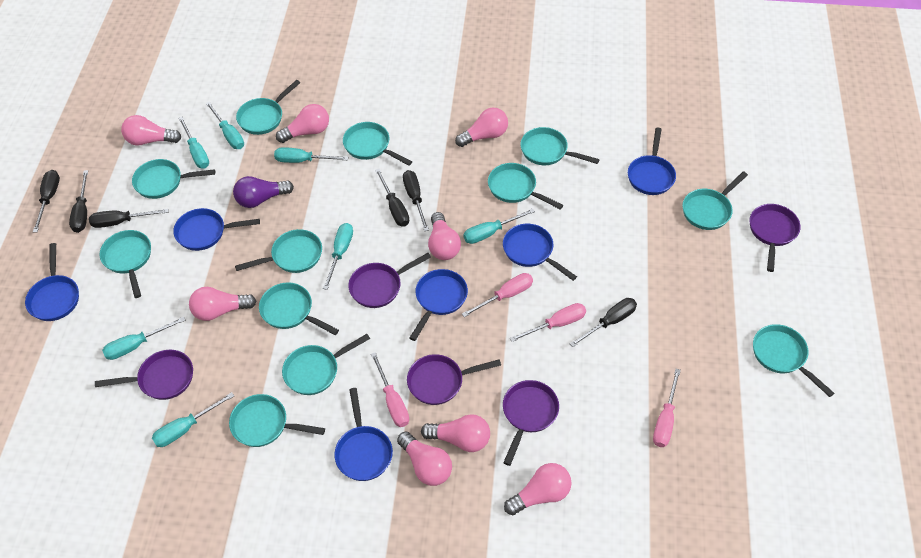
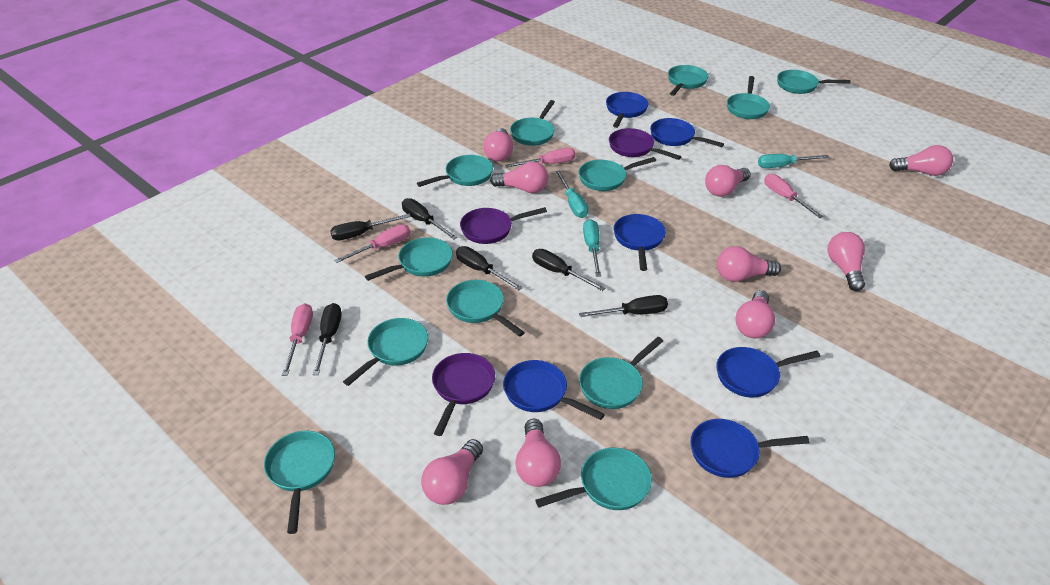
pink light bulb: 8 -> 9
purple light bulb: 1 -> 0
purple pan: 5 -> 3
turquoise screwdriver: 7 -> 3

